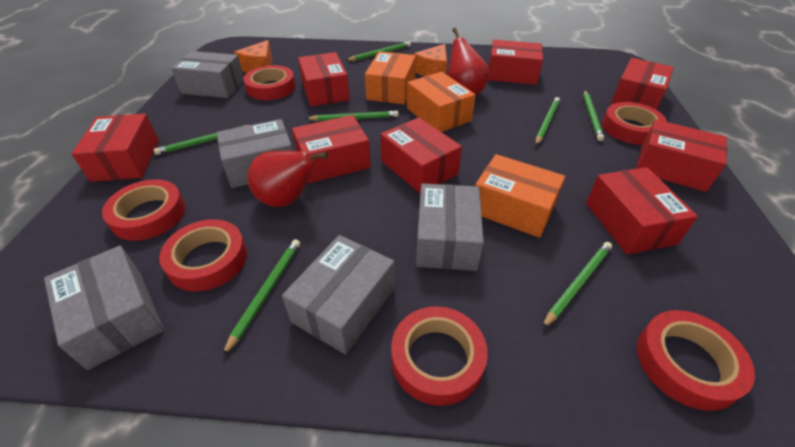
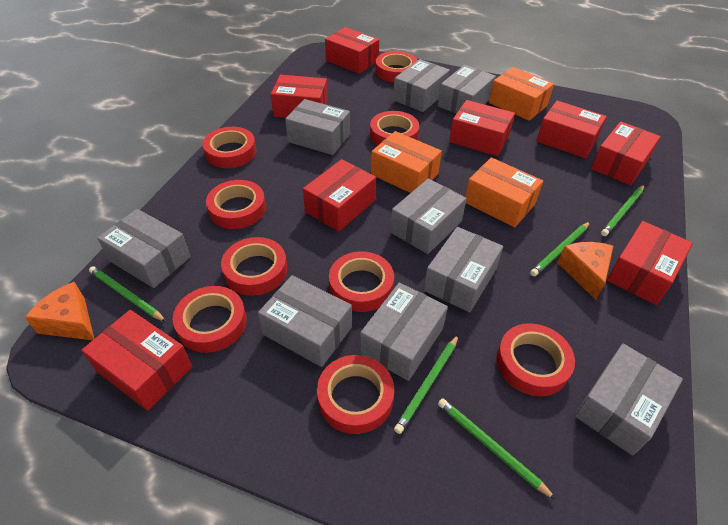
green pencil: 7 -> 5
grey box: 5 -> 9
red pear: 2 -> 0
red tape: 6 -> 9

